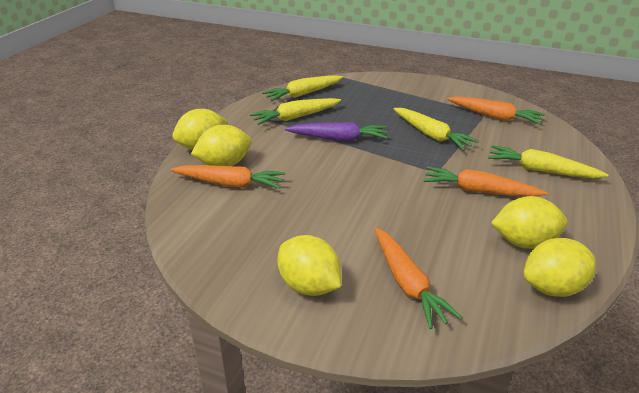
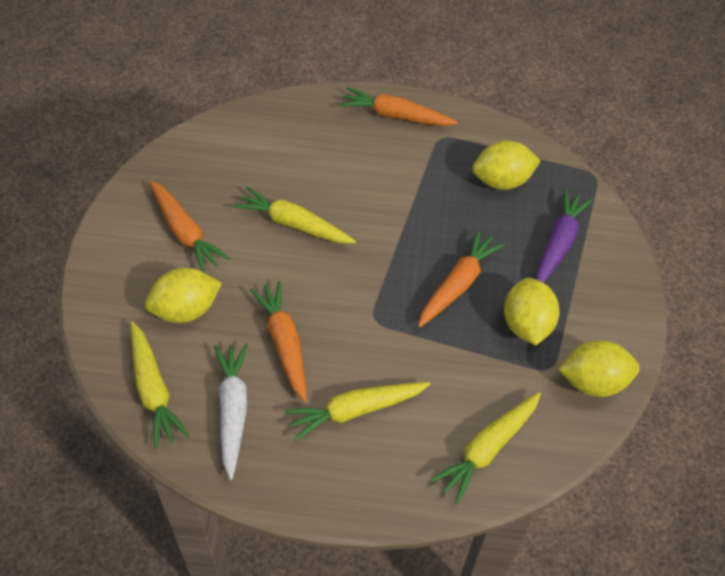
white carrot: 0 -> 1
yellow lemon: 5 -> 4

